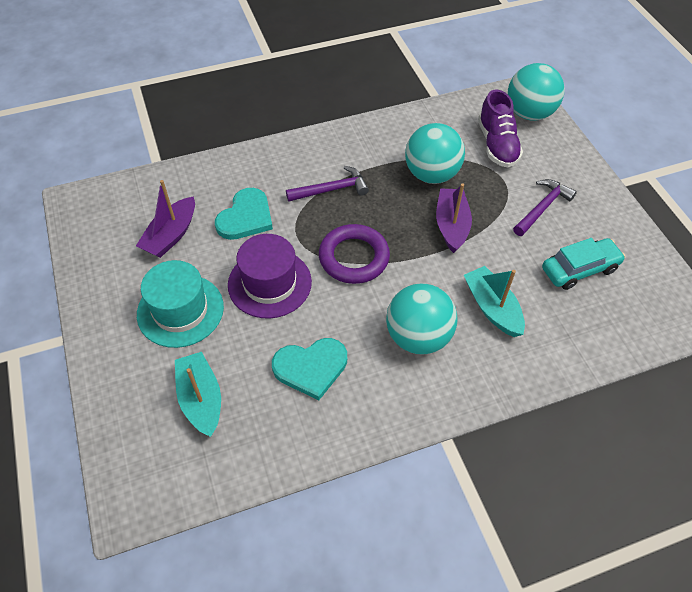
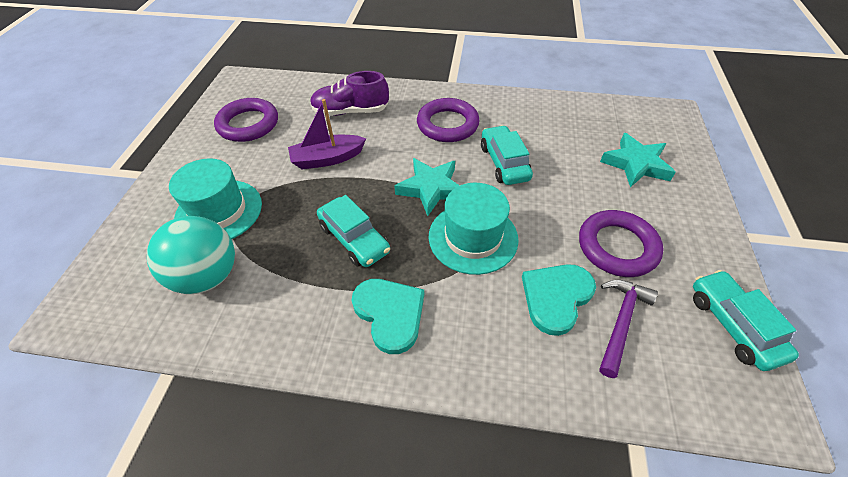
purple boat: 2 -> 1
purple hammer: 2 -> 1
purple hat: 1 -> 0
purple ring: 1 -> 3
turquoise ball: 3 -> 1
turquoise boat: 2 -> 0
turquoise car: 1 -> 3
turquoise hat: 1 -> 2
turquoise star: 0 -> 2

